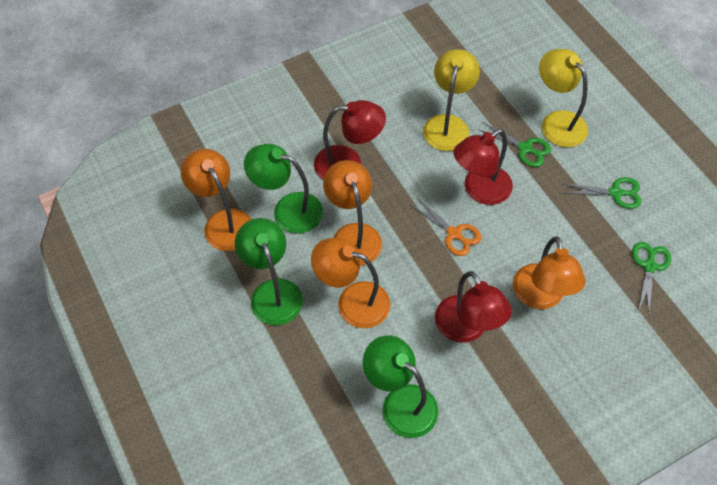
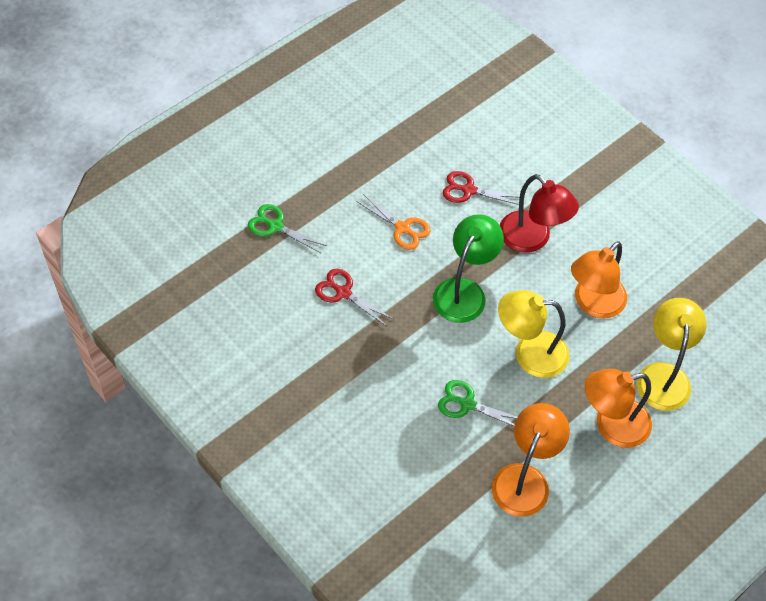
green lamp: 3 -> 1
green scissors: 3 -> 2
orange lamp: 4 -> 3
red lamp: 3 -> 1
red scissors: 0 -> 2

